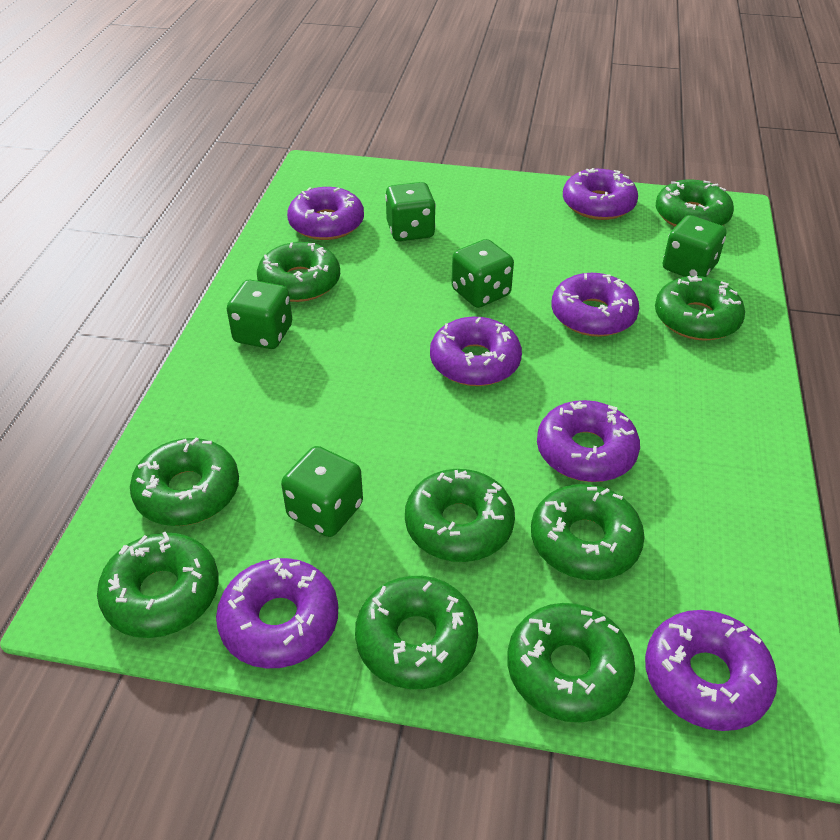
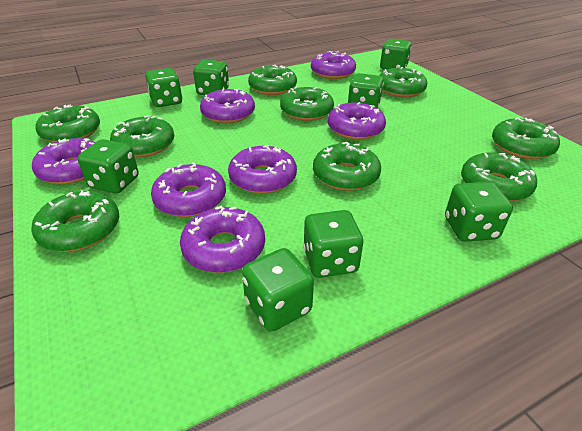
green dice: 5 -> 8

